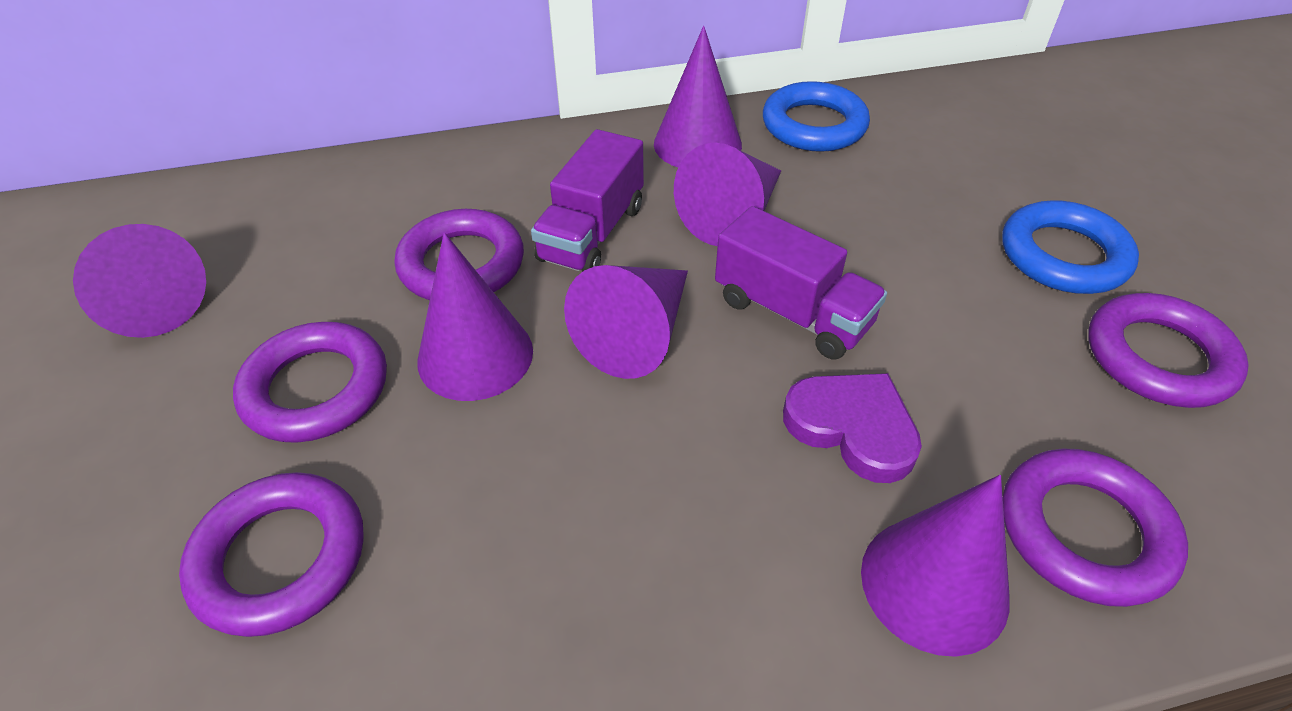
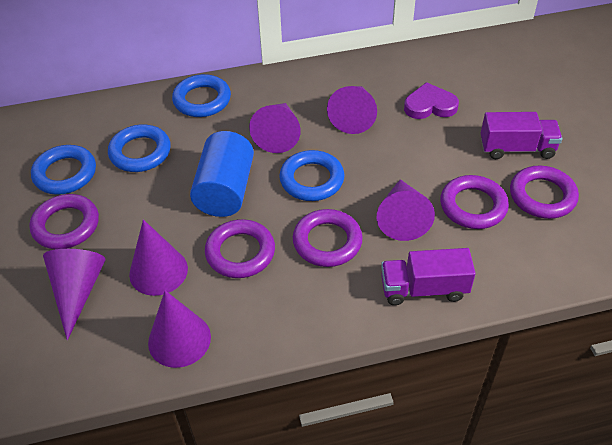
blue cylinder: 0 -> 1
blue ring: 2 -> 4

